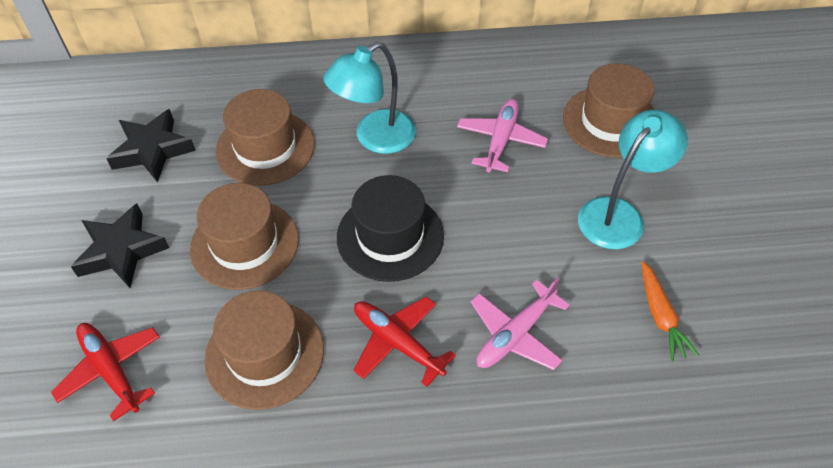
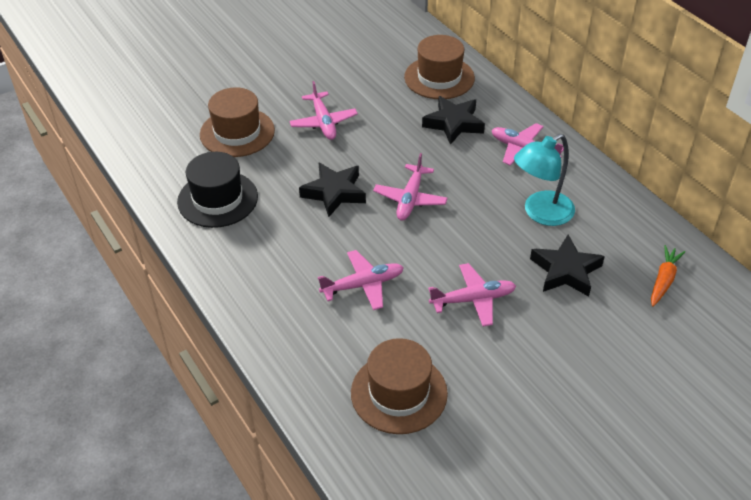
black star: 2 -> 3
brown hat: 4 -> 3
pink plane: 2 -> 5
red plane: 2 -> 0
turquoise lamp: 2 -> 1

